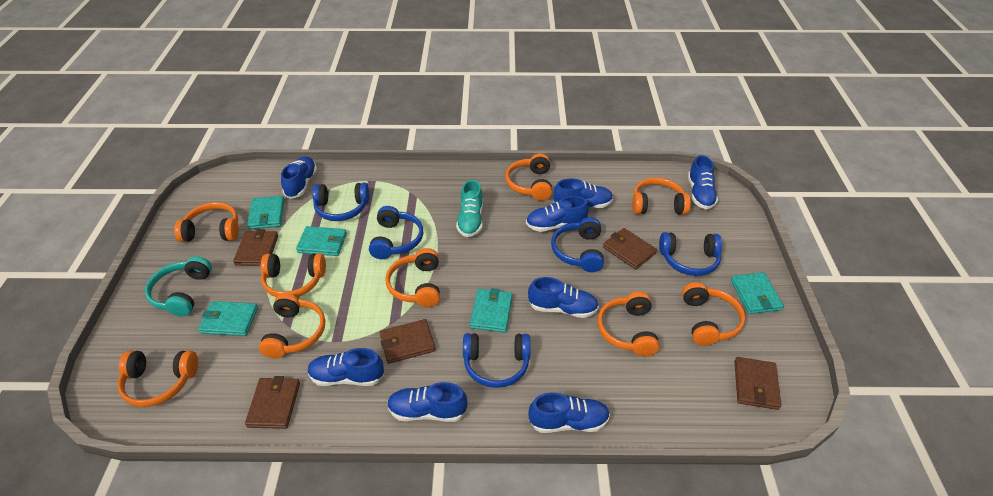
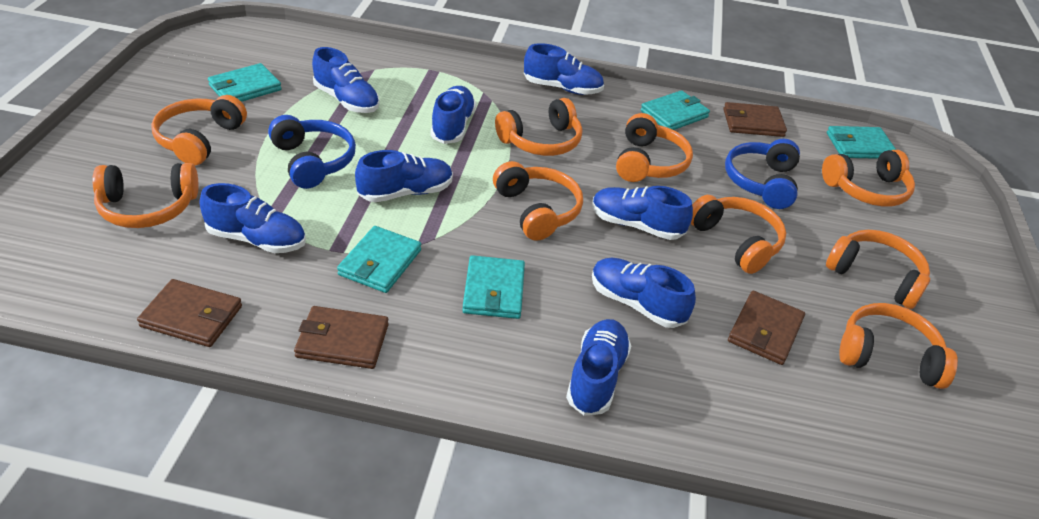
blue headphones: 5 -> 2
brown wallet: 5 -> 4
turquoise headphones: 1 -> 0
turquoise shoe: 1 -> 0

